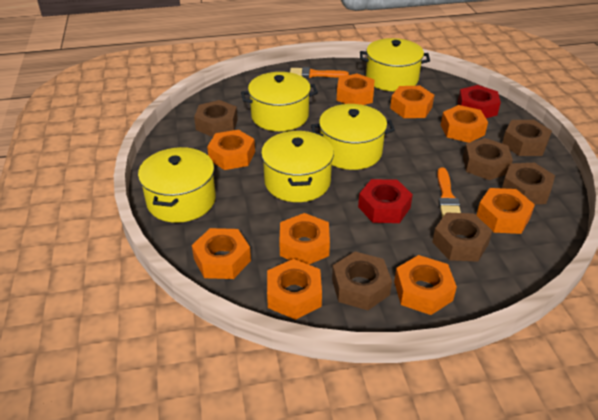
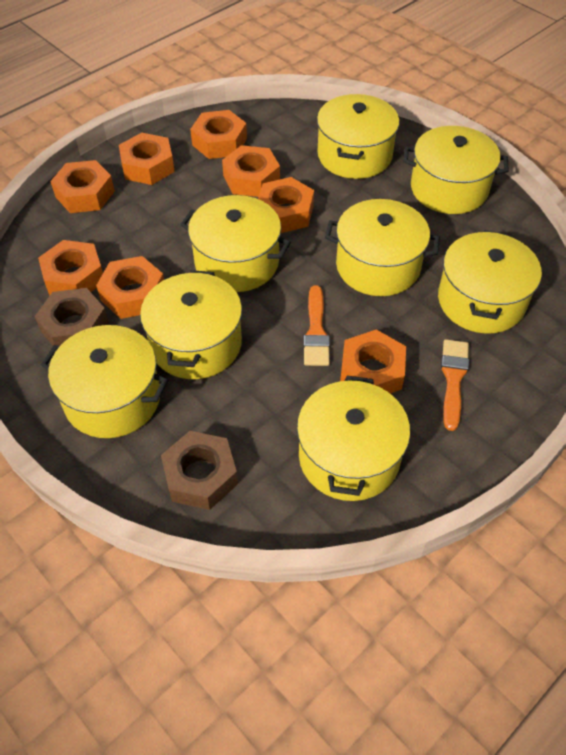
brown nut: 6 -> 2
orange nut: 9 -> 8
red nut: 2 -> 0
yellow pot: 5 -> 8

